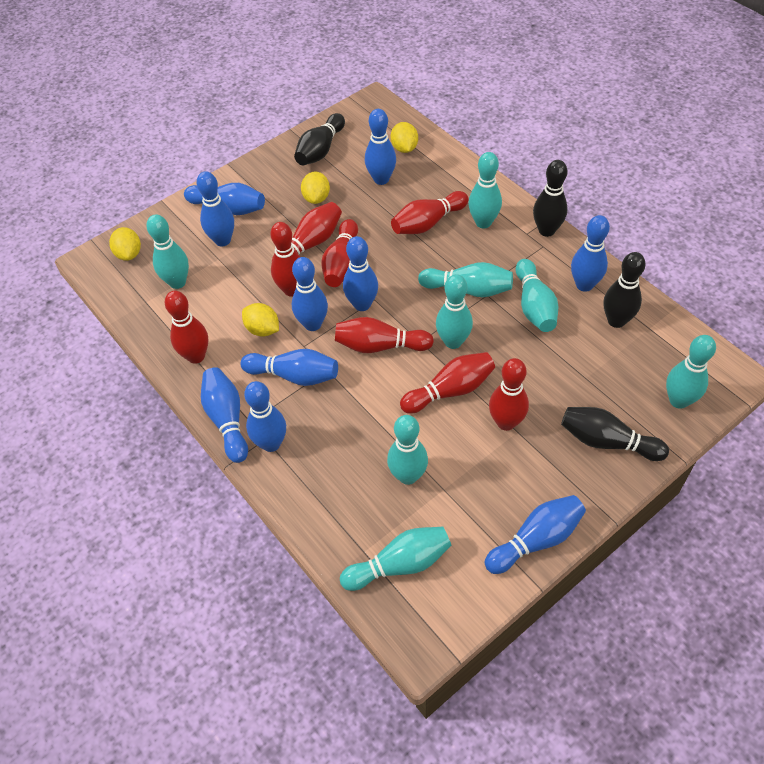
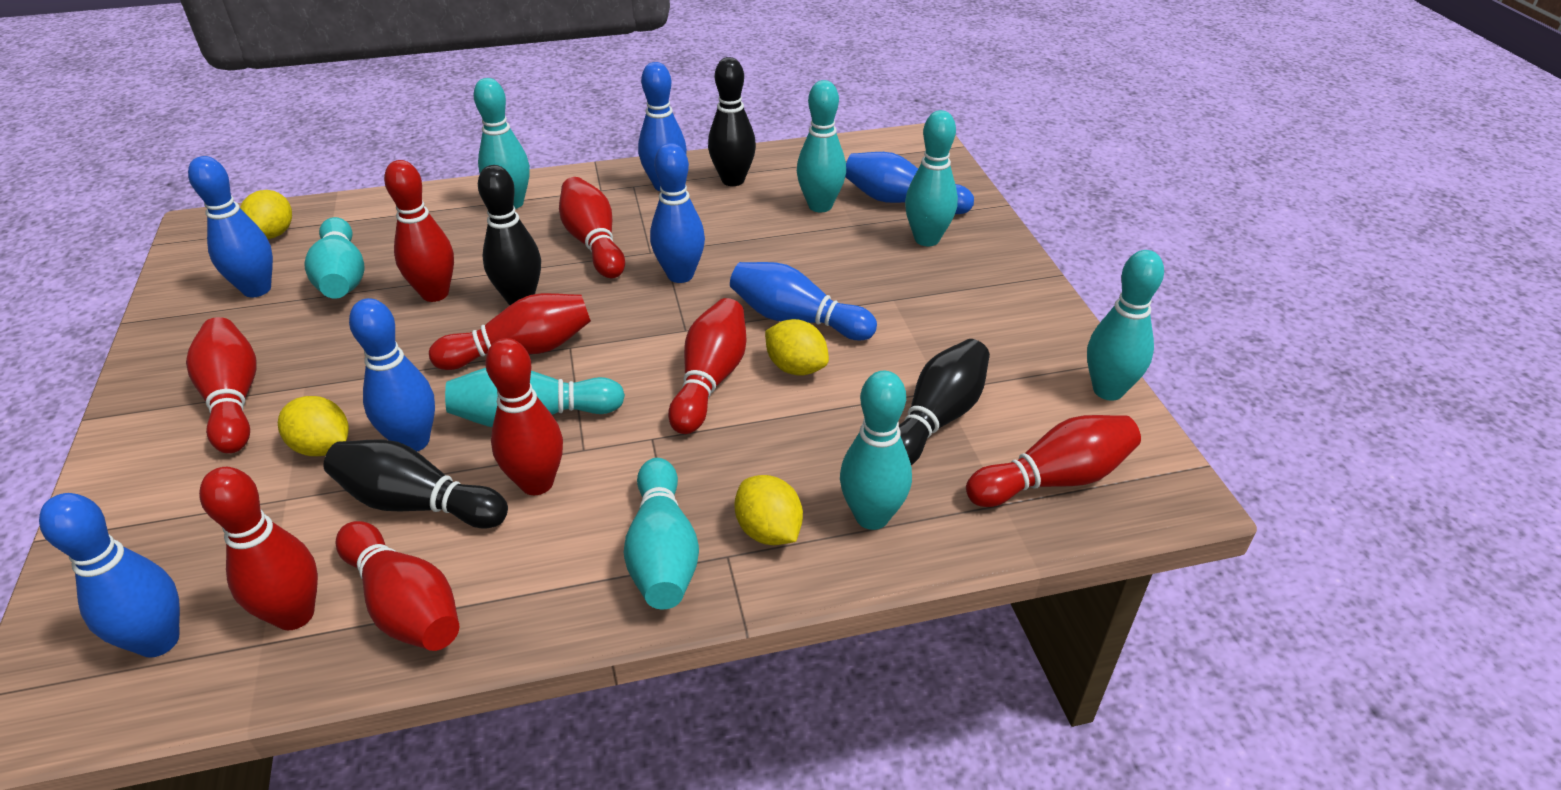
blue bowling pin: 10 -> 7
red bowling pin: 8 -> 9

